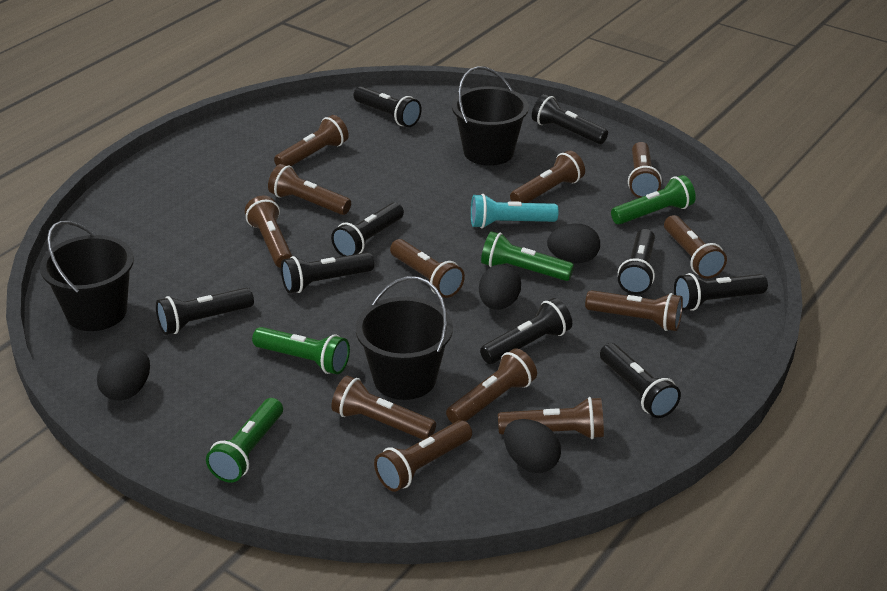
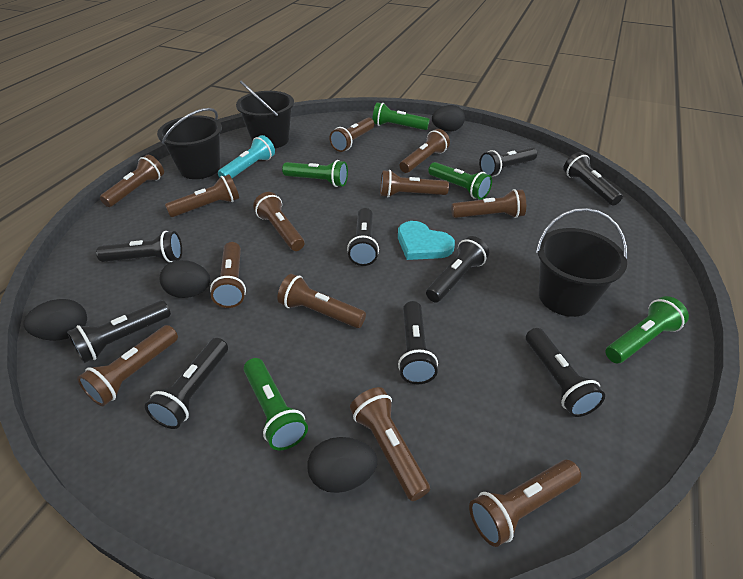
green flashlight: 4 -> 5
turquoise heart: 0 -> 1

